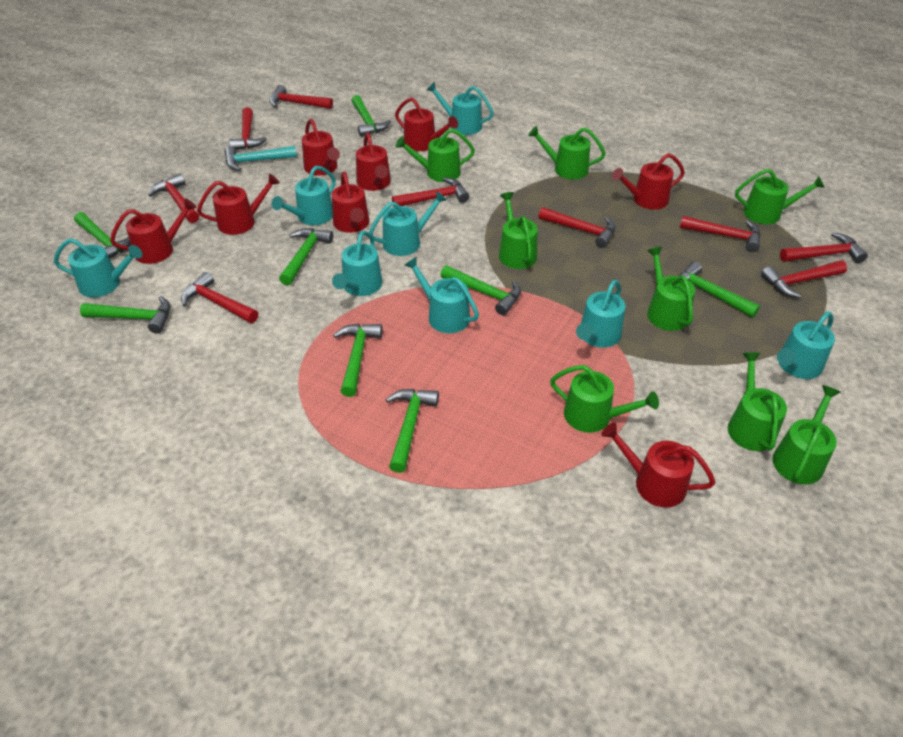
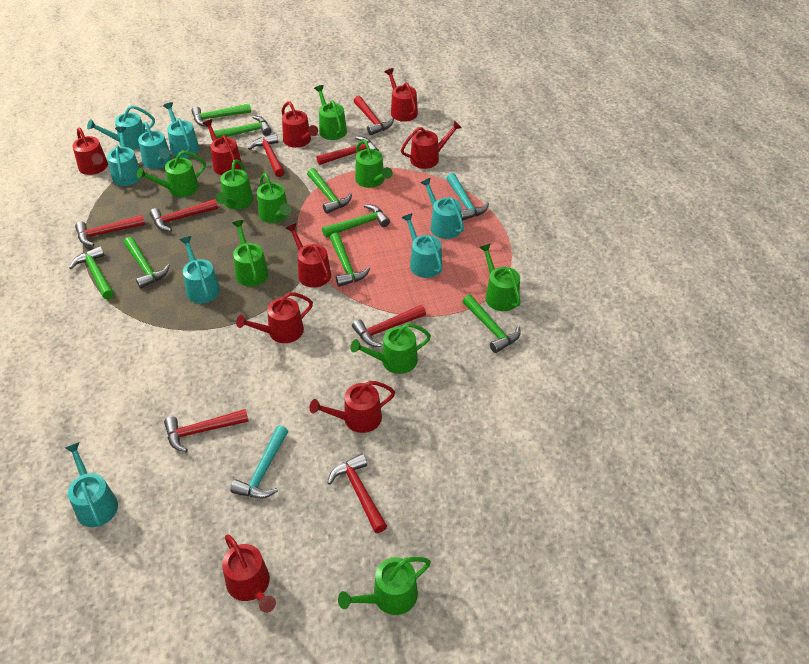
green watering can: 8 -> 9
red hammer: 9 -> 8
red watering can: 8 -> 9
turquoise hammer: 1 -> 2

